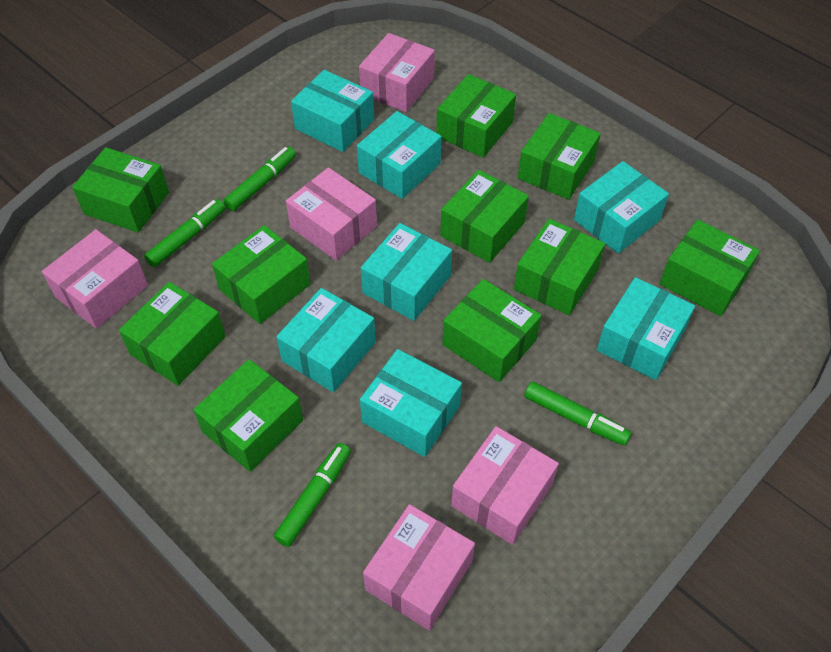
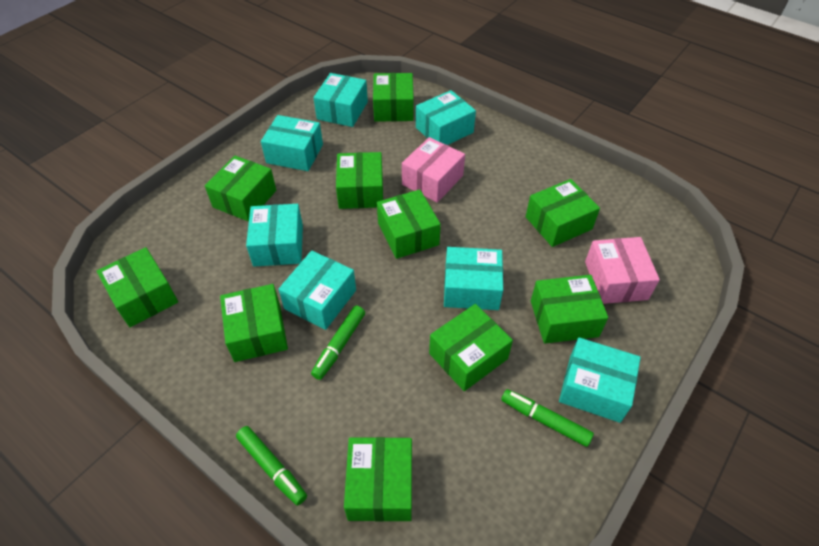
green marker: 4 -> 3
pink box: 5 -> 2

